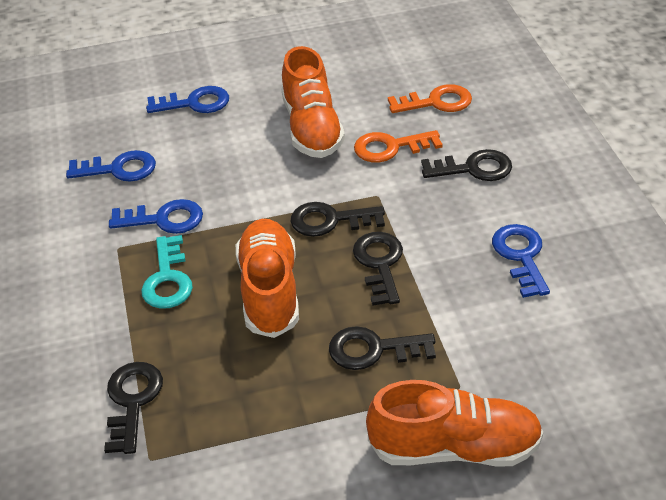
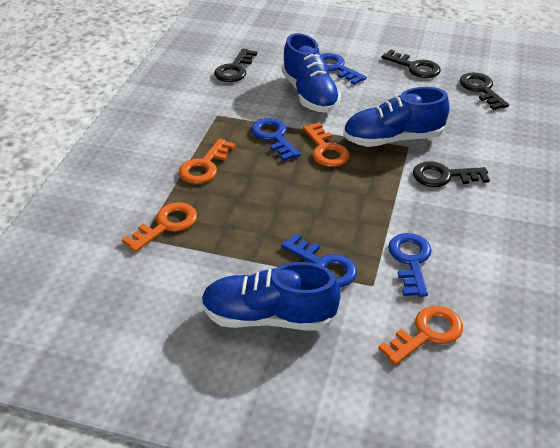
black key: 5 -> 4
blue shoe: 0 -> 3
orange key: 2 -> 4
orange shoe: 3 -> 0
turquoise key: 1 -> 0

